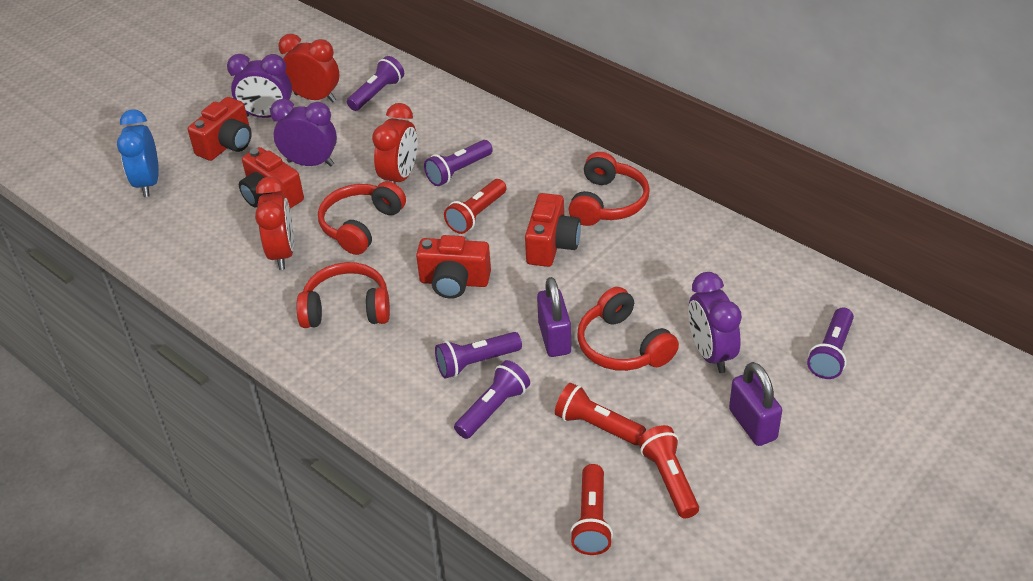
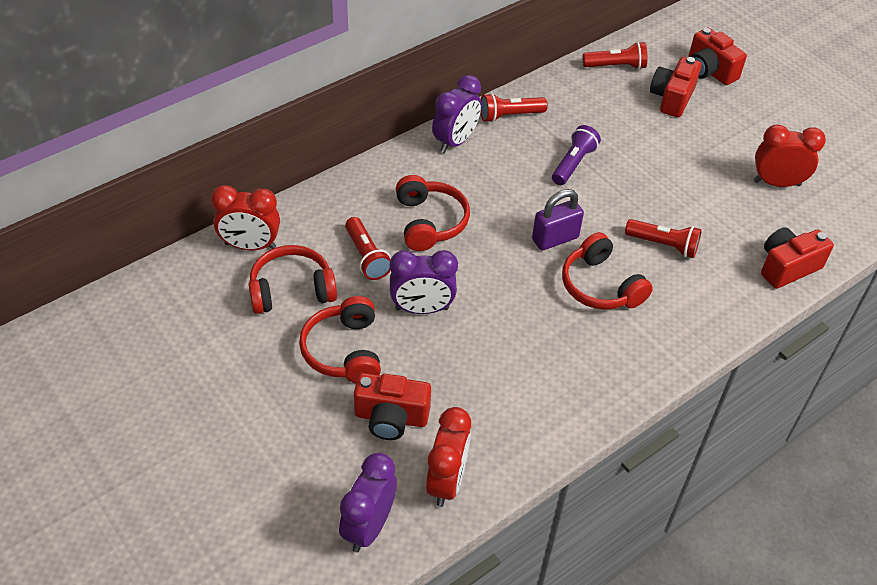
blue clock: 1 -> 0
purple flashlight: 5 -> 1
purple padlock: 2 -> 1

